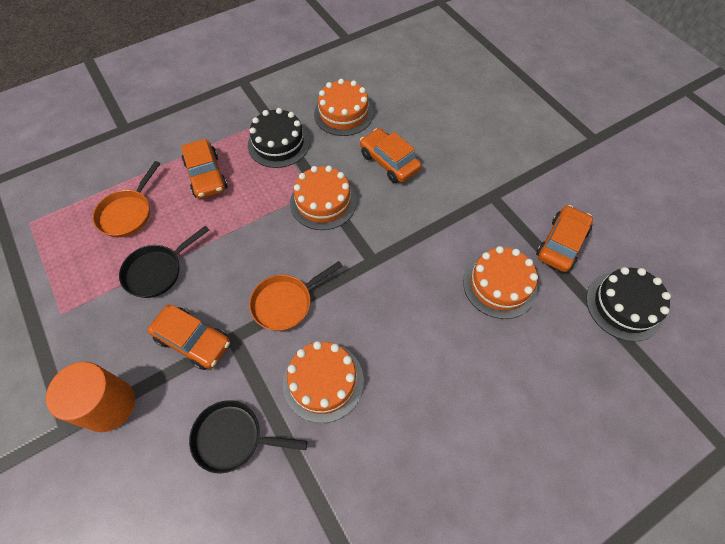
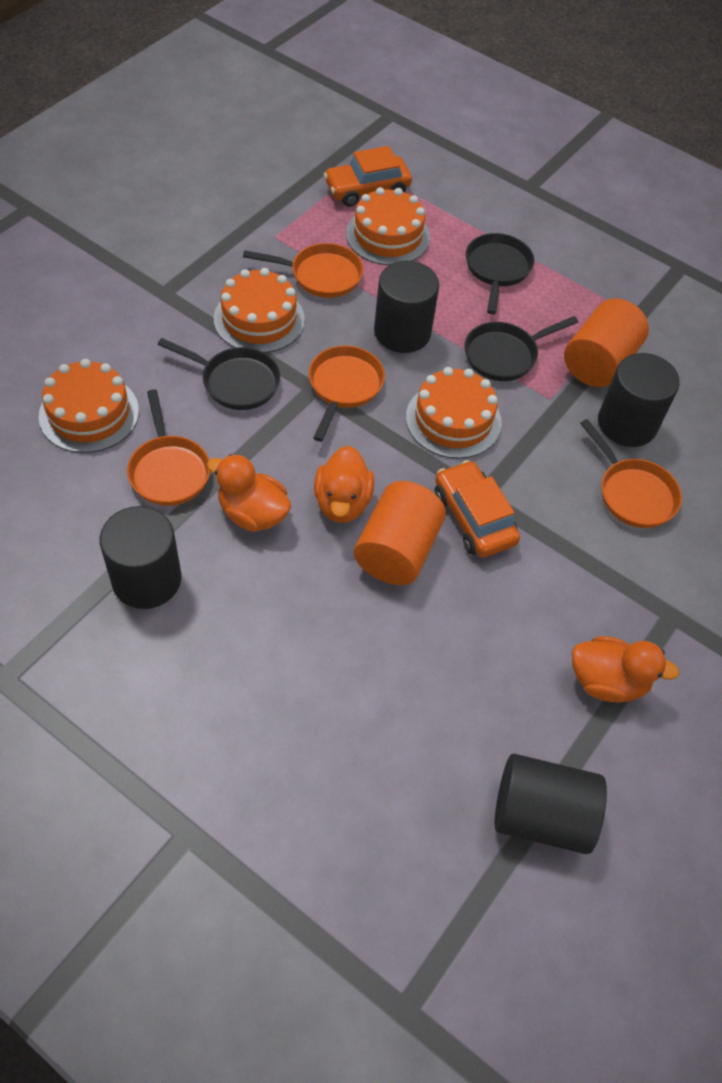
black cake: 2 -> 0
black cylinder: 0 -> 4
black pan: 2 -> 3
orange car: 4 -> 2
orange cylinder: 1 -> 2
orange duck: 0 -> 3
orange pan: 2 -> 4

